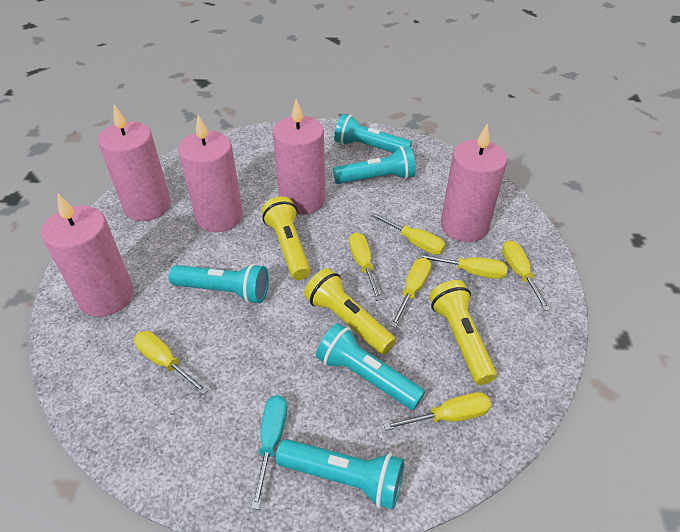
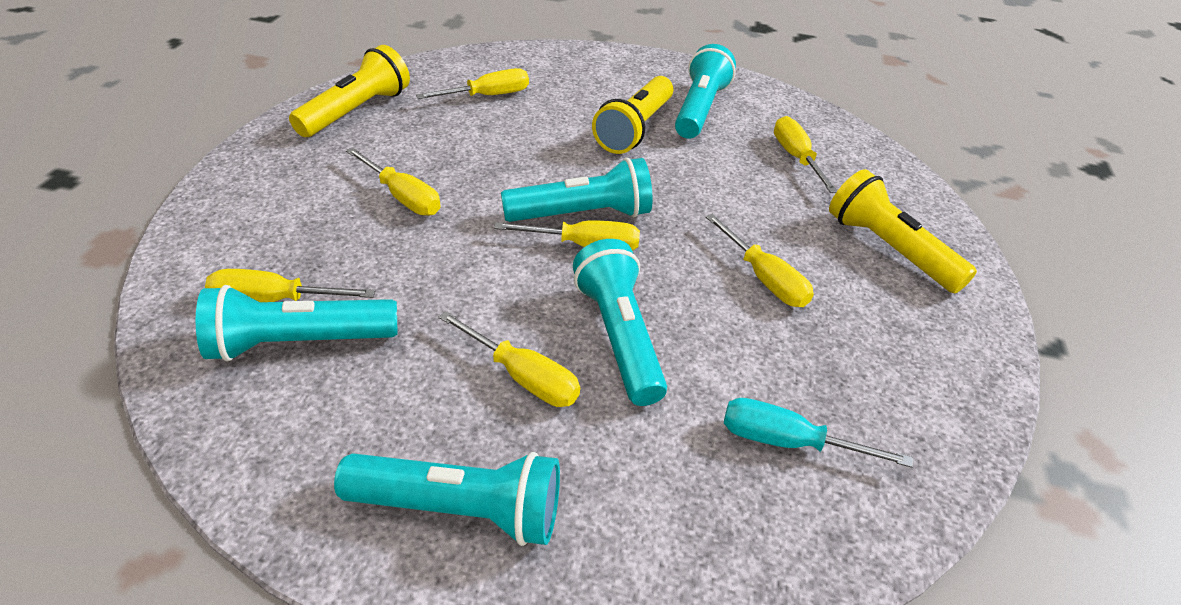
pink candle: 5 -> 0

